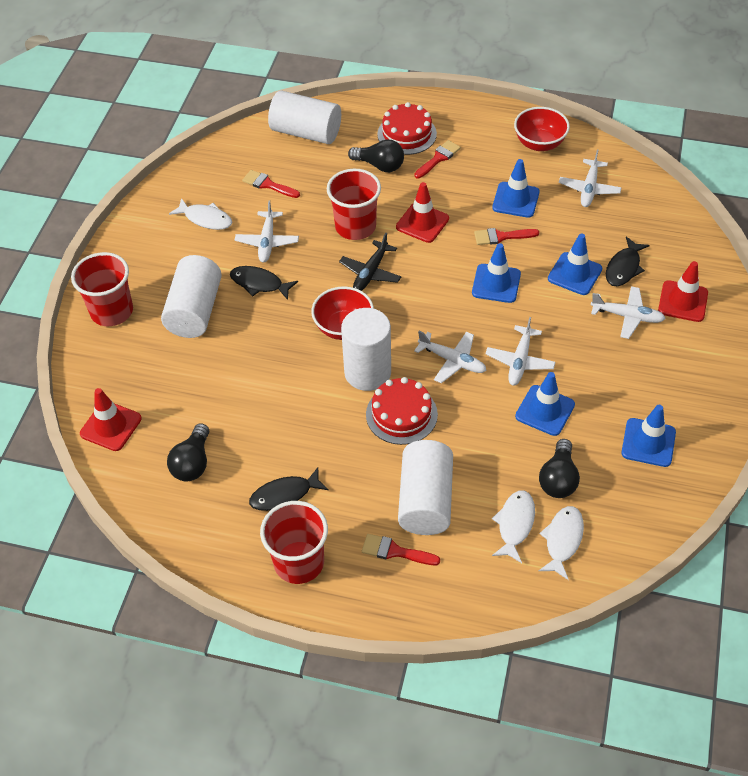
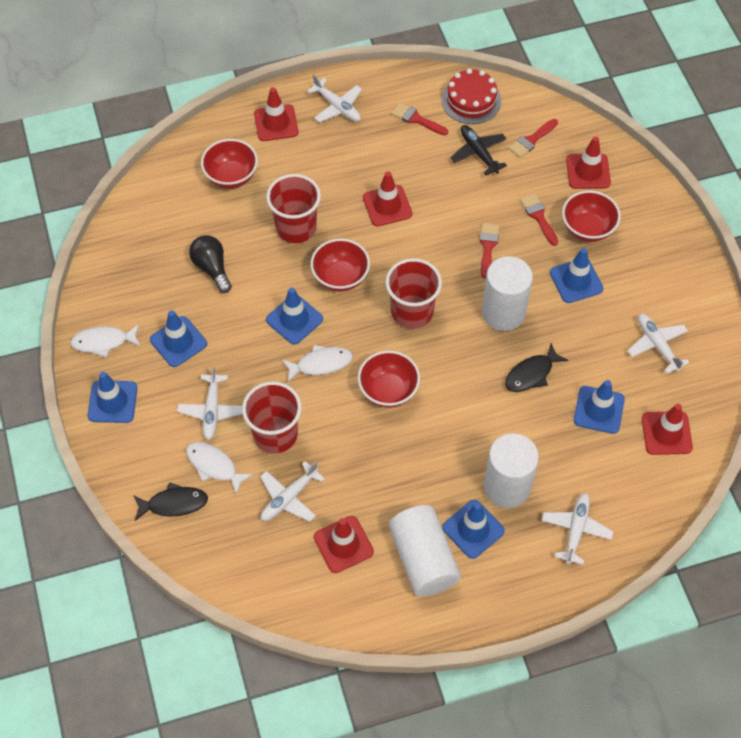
black fish: 3 -> 2
black light bulb: 3 -> 1
blue traffic cone: 5 -> 6
red bowl: 2 -> 4
red cake: 2 -> 1
red traffic cone: 3 -> 5
white cylinder: 4 -> 3

